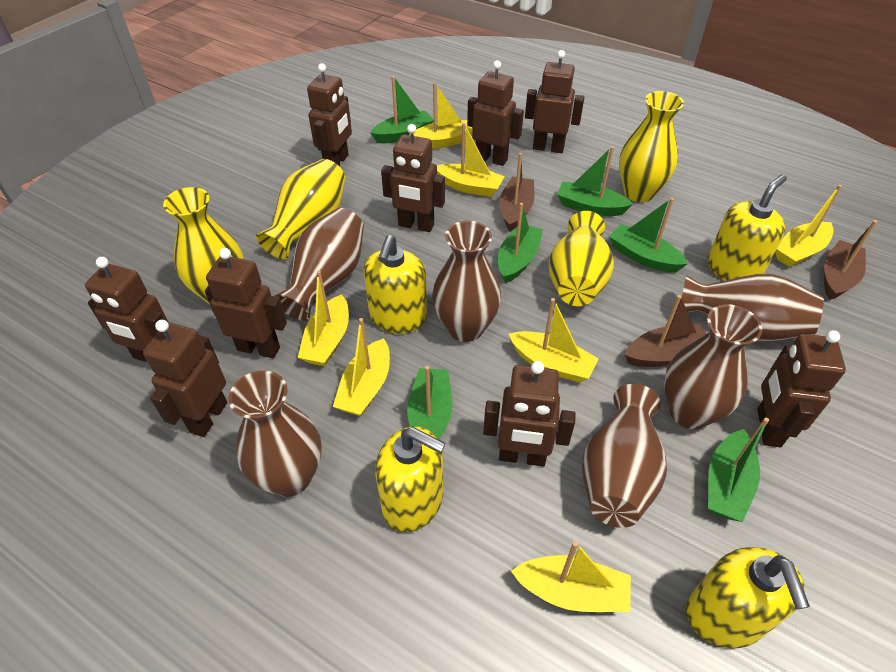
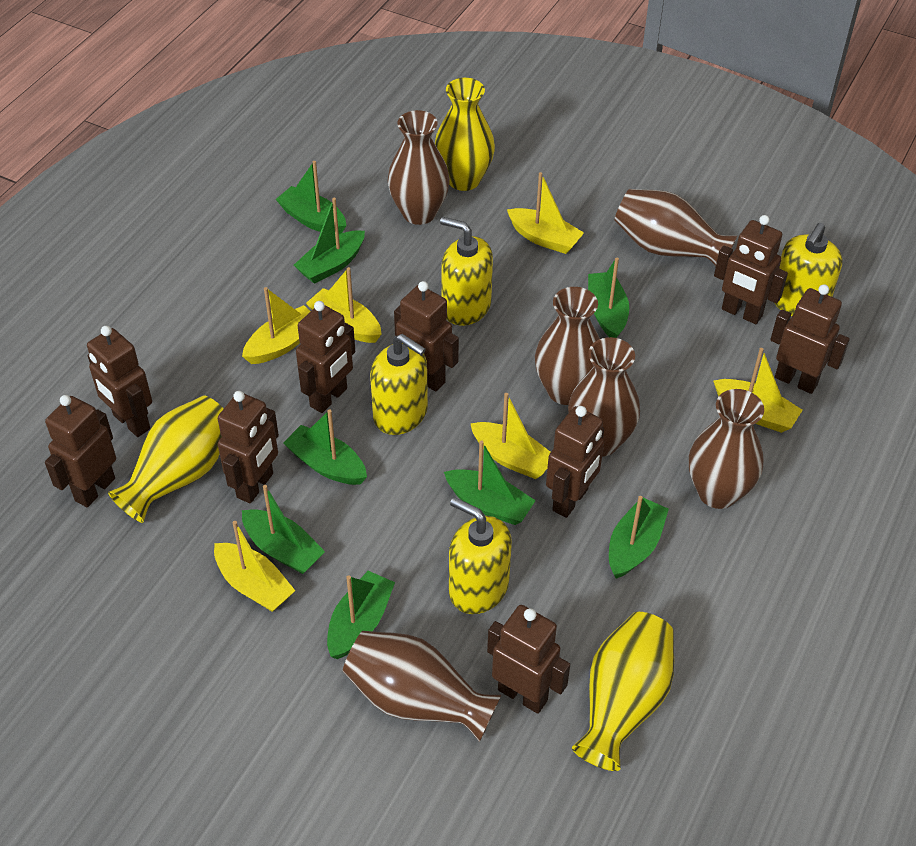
brown boat: 3 -> 0
green boat: 6 -> 8
yellow boat: 7 -> 6
yellow vase: 4 -> 3

